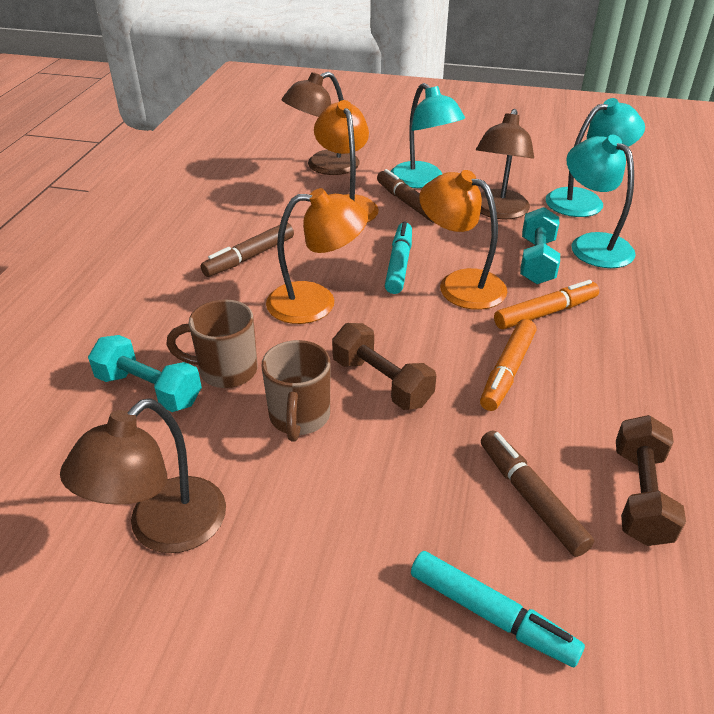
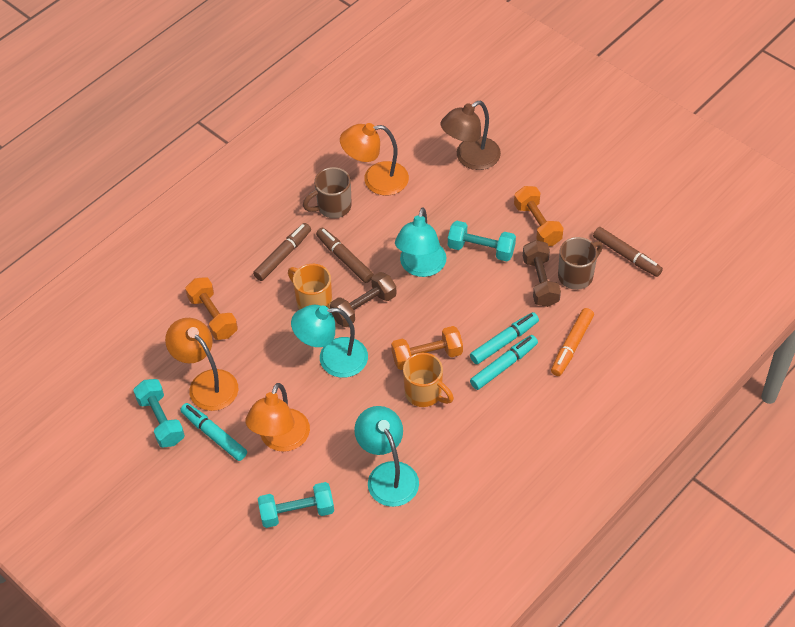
brown lamp: 3 -> 1
orange dumbbell: 0 -> 3
orange marker: 2 -> 1
orange mug: 0 -> 2
turquoise dumbbell: 2 -> 3
turquoise marker: 2 -> 3

